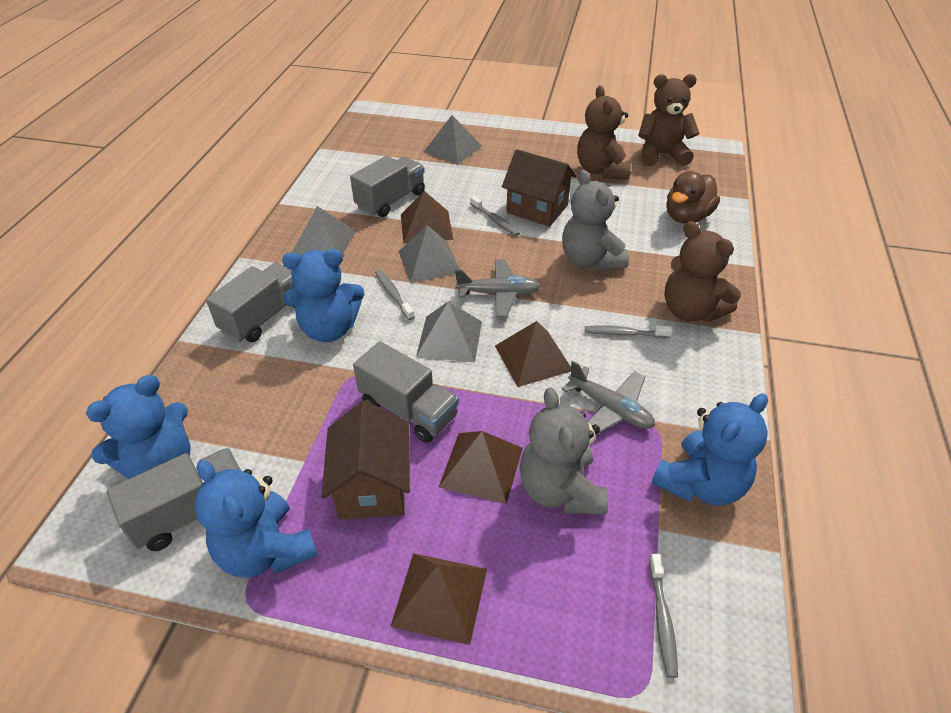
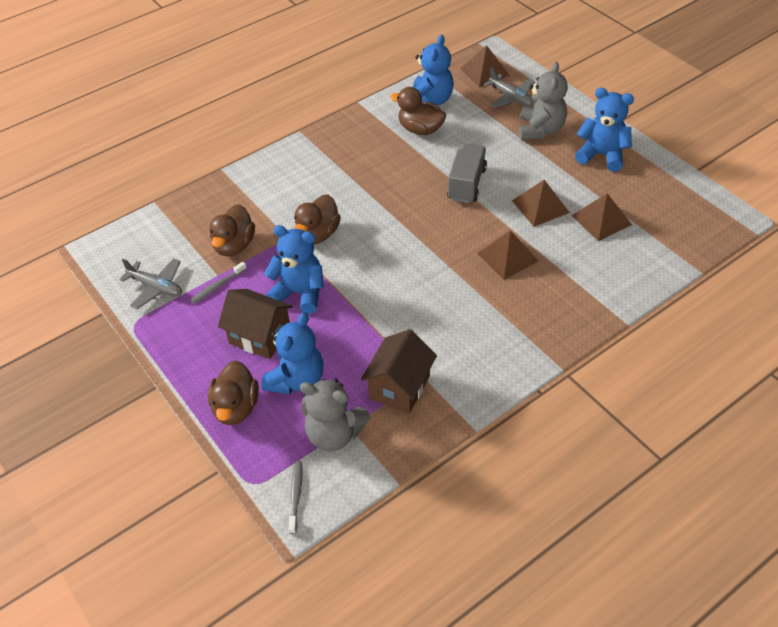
brown duck: 1 -> 4
brown teddy bear: 3 -> 0
grey pyramid: 4 -> 0
grey toothbrush: 4 -> 2
grey truck: 4 -> 1

